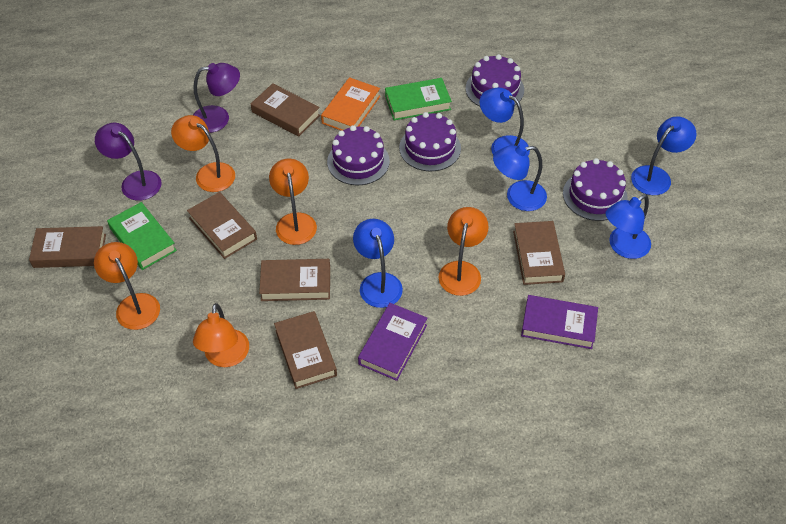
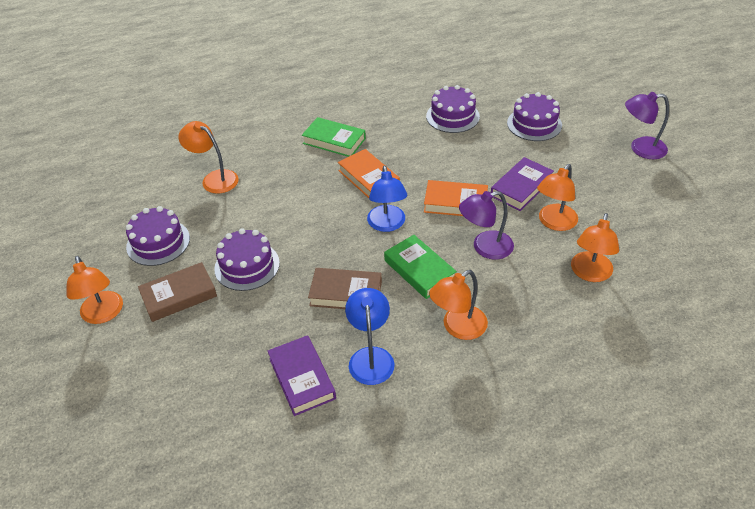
blue lamp: 5 -> 2
brown book: 6 -> 2
orange book: 1 -> 2

